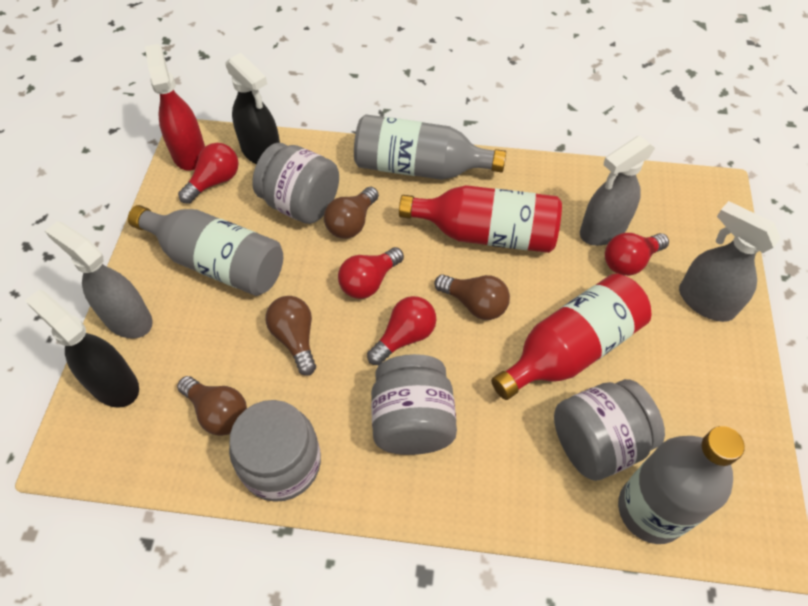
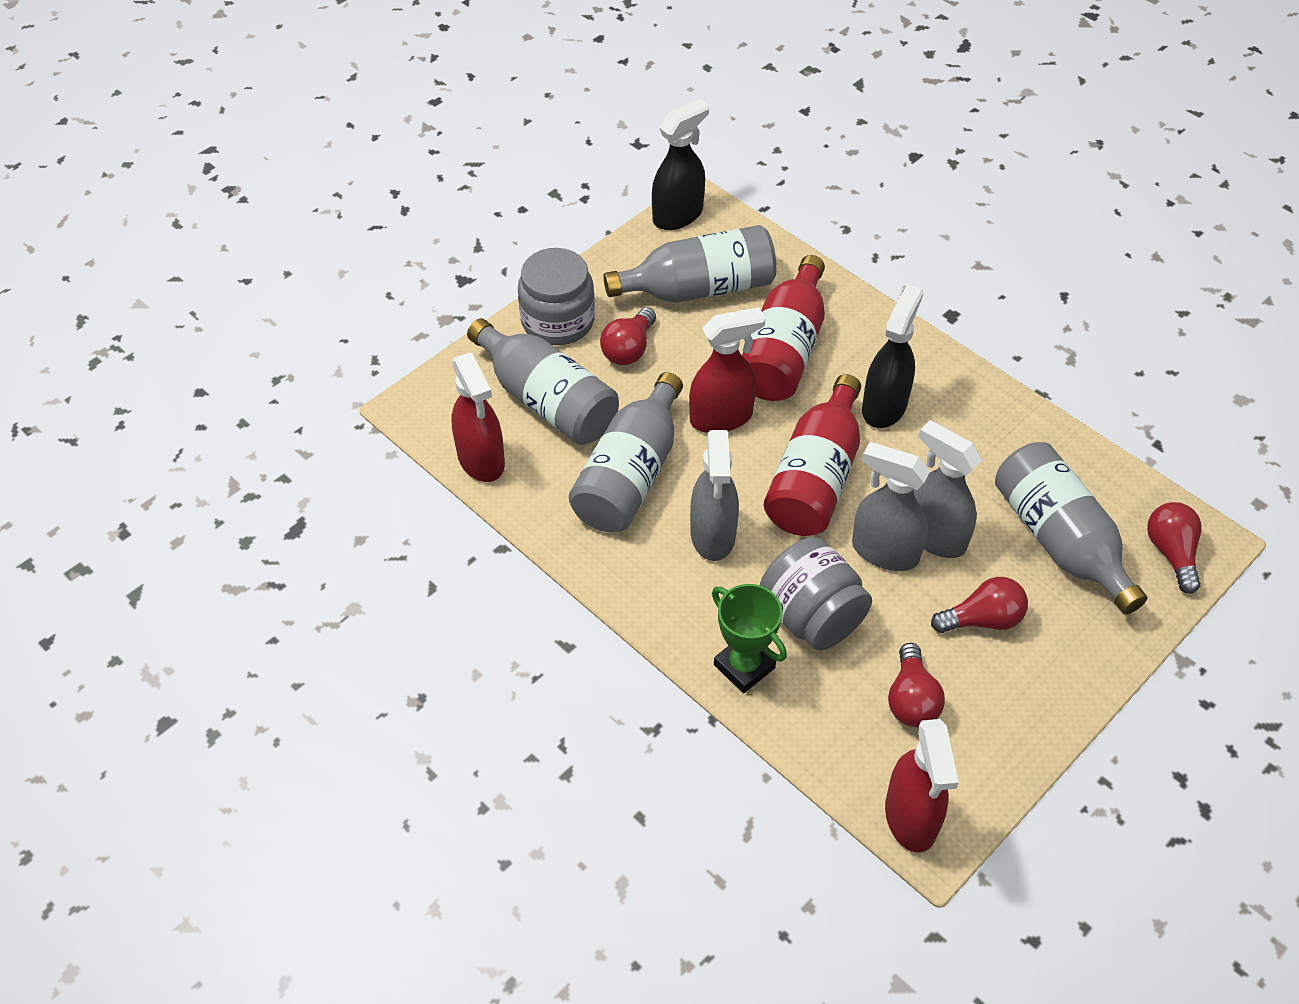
brown light bulb: 4 -> 0
green trophy: 0 -> 1
grey bottle: 3 -> 4
grey jar: 4 -> 2
red spray bottle: 1 -> 3

